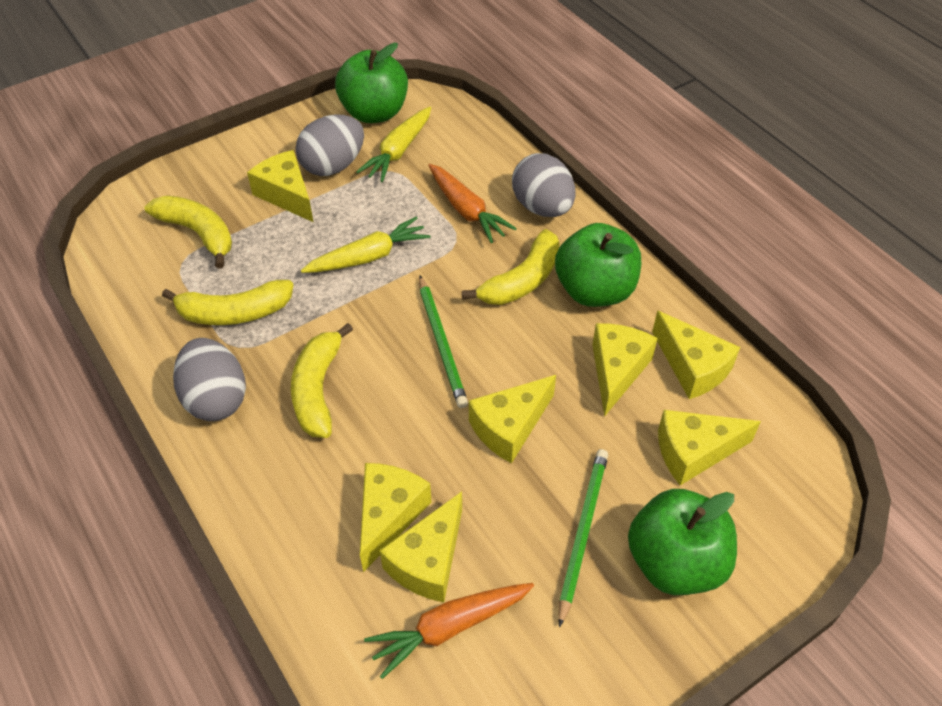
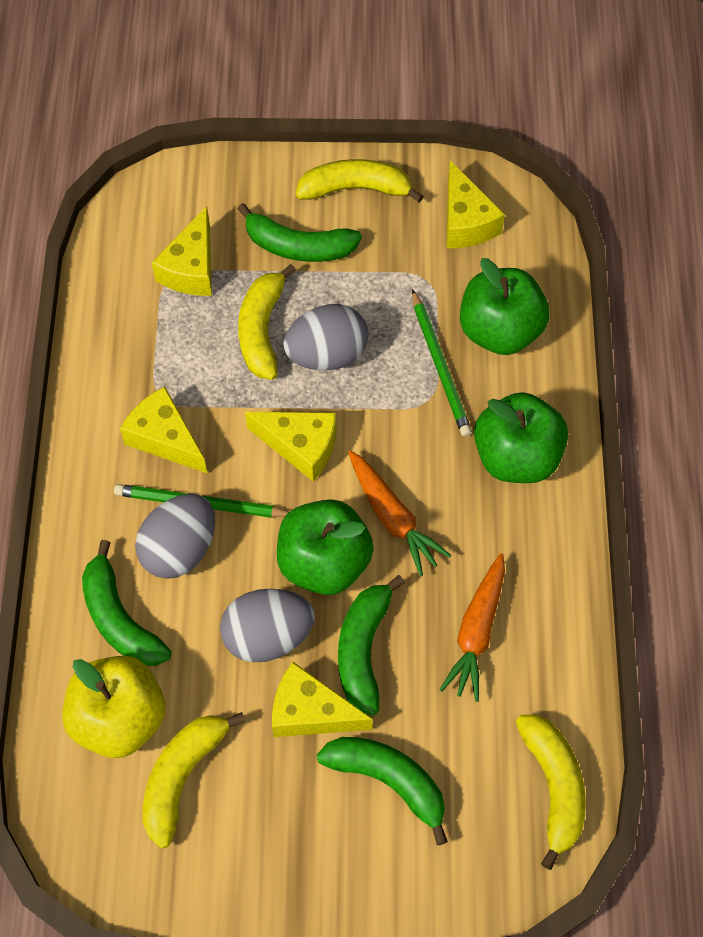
green banana: 0 -> 4
yellow apple: 0 -> 1
yellow carrot: 2 -> 0
yellow cheese: 7 -> 5

